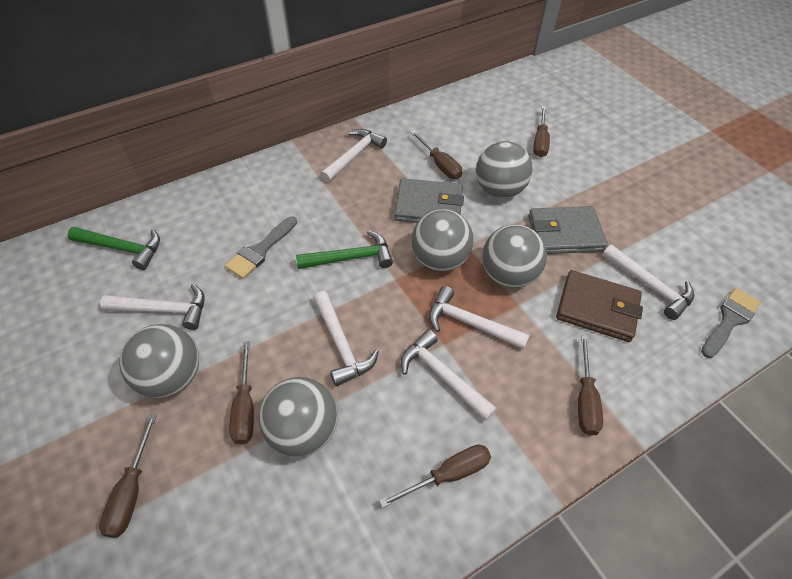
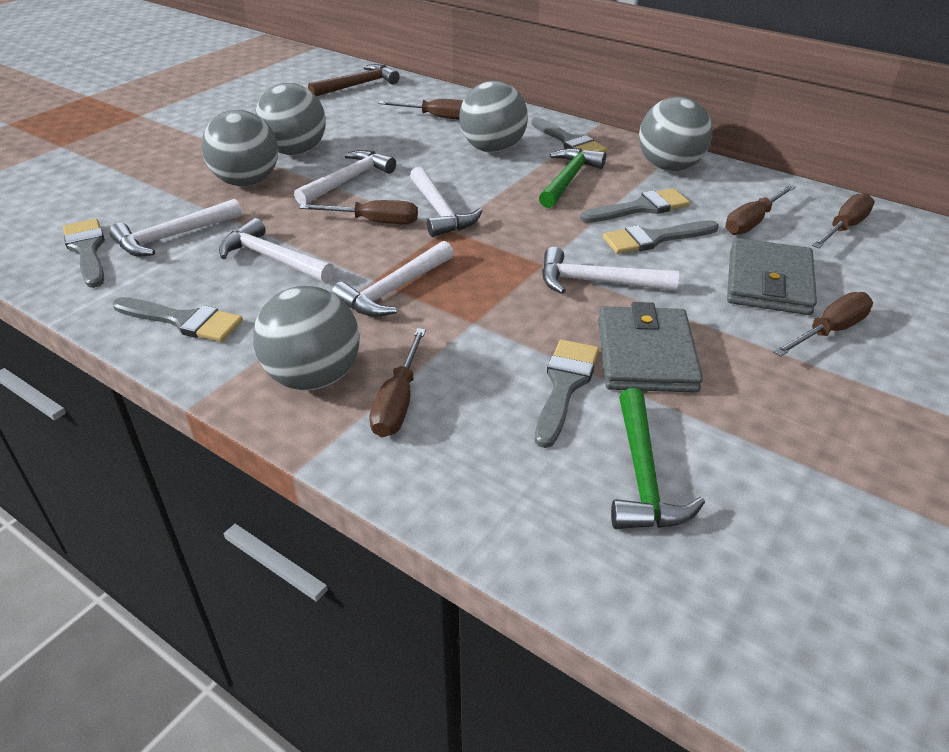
brown hammer: 0 -> 1
brown wallet: 1 -> 0
grey brush: 2 -> 6

